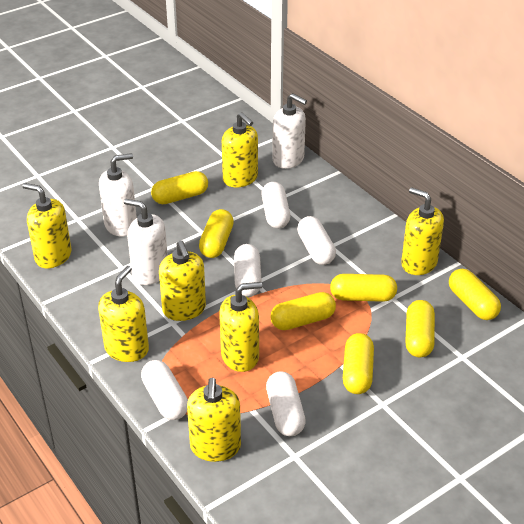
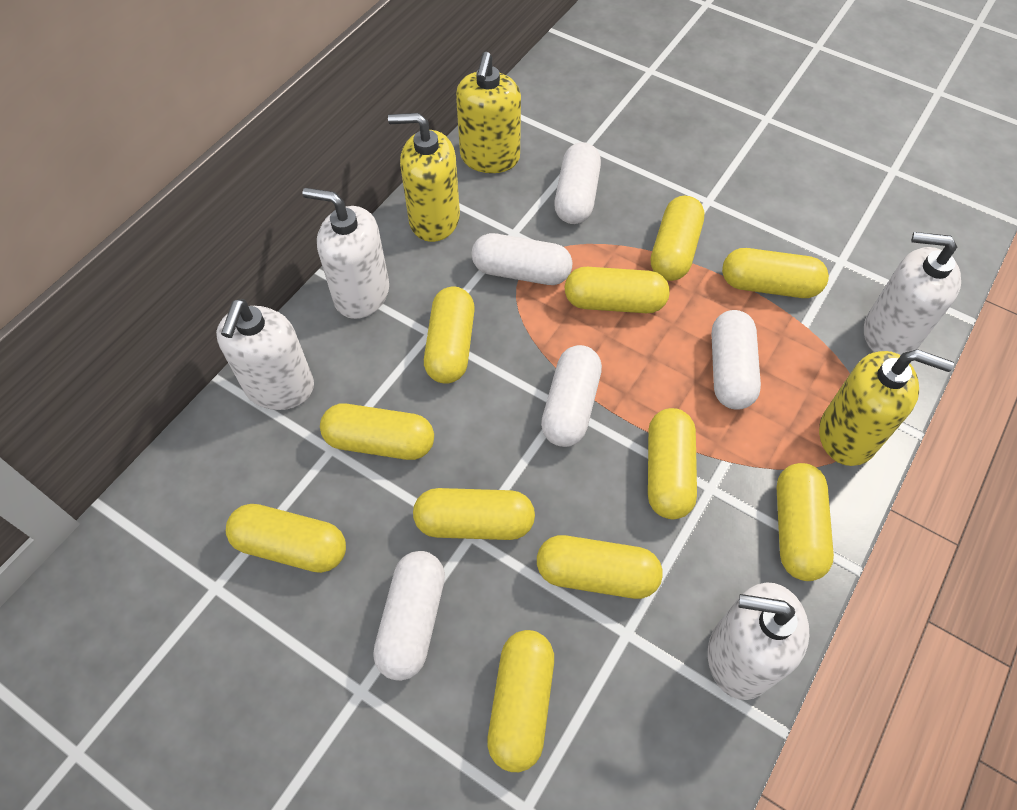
white soap dispenser: 3 -> 4
yellow capsule: 7 -> 11
yellow soap dispenser: 7 -> 3

